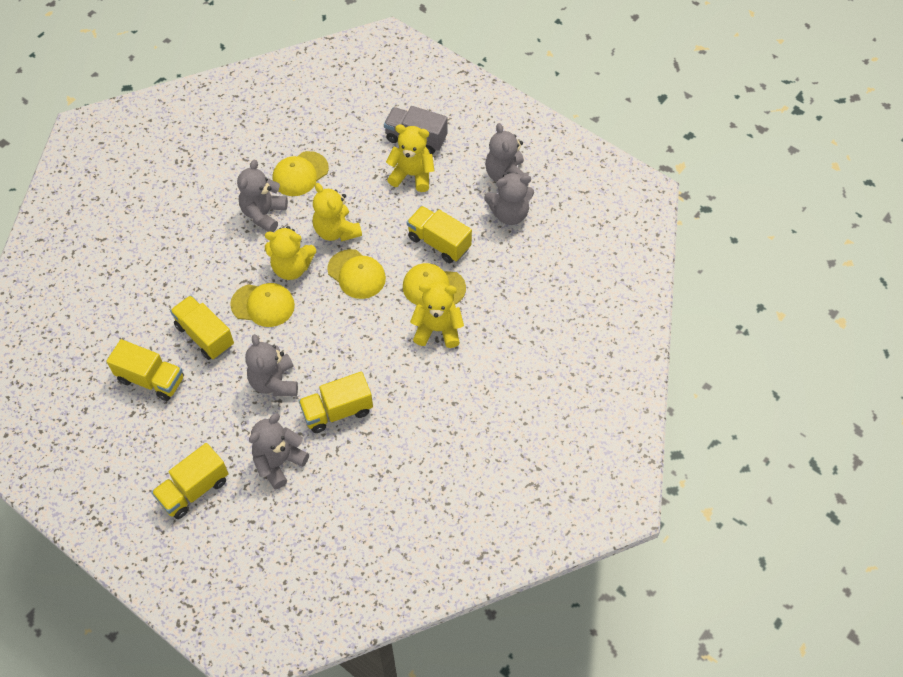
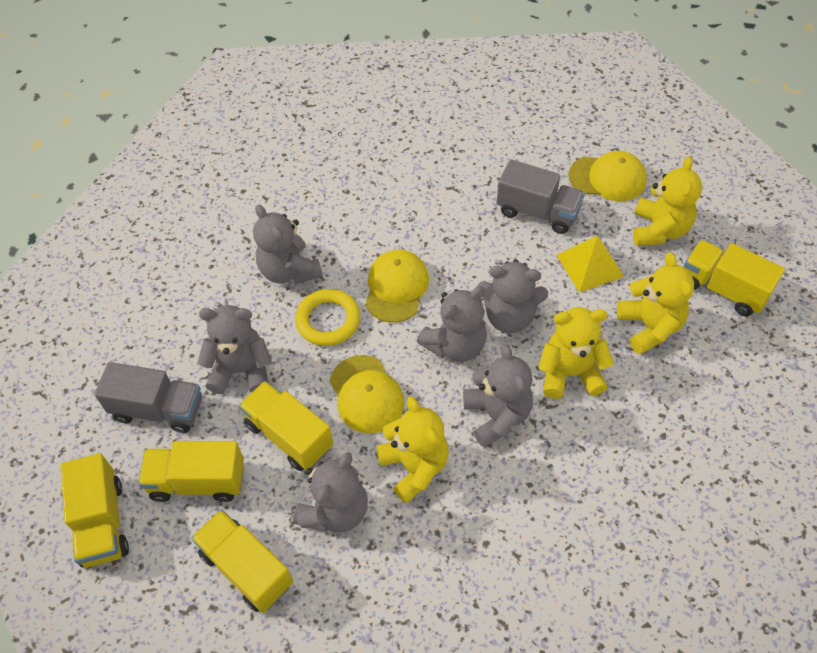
grey teddy bear: 5 -> 6
grey truck: 1 -> 2
yellow cap: 4 -> 3
yellow pyramid: 0 -> 1
yellow ring: 0 -> 1

